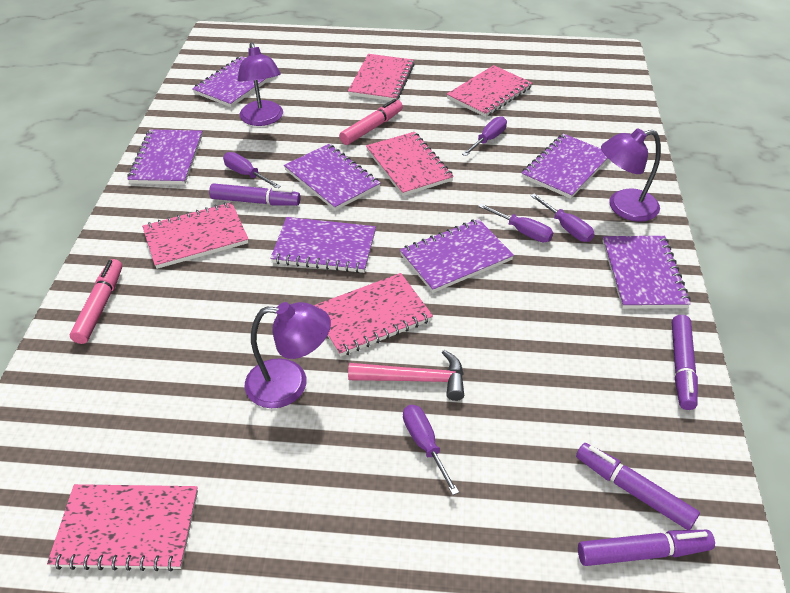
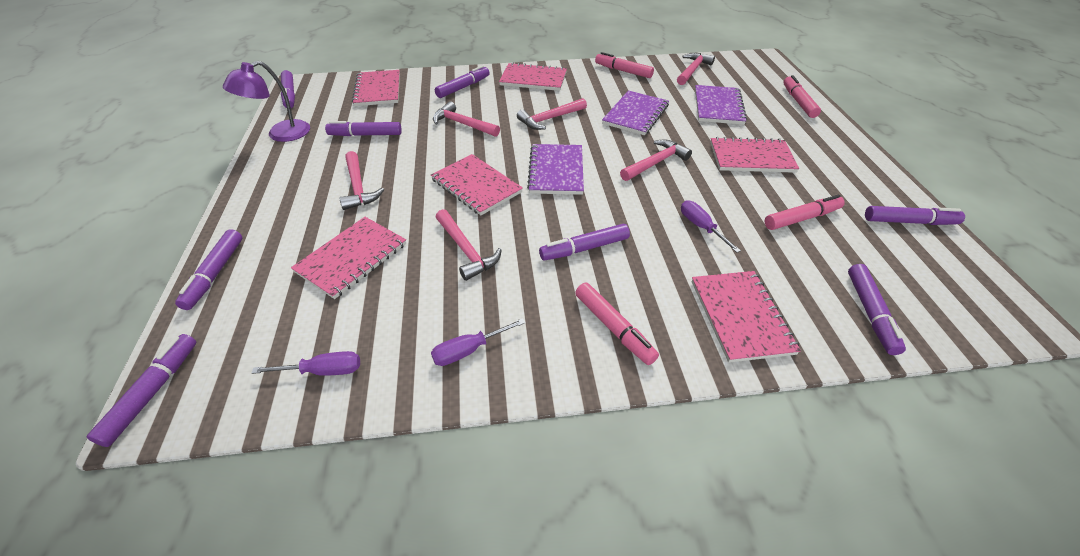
pink hammer: 1 -> 6
pink marker: 2 -> 4
purple lamp: 3 -> 1
purple marker: 4 -> 8
purple notebook: 7 -> 3
purple screwdriver: 5 -> 3

